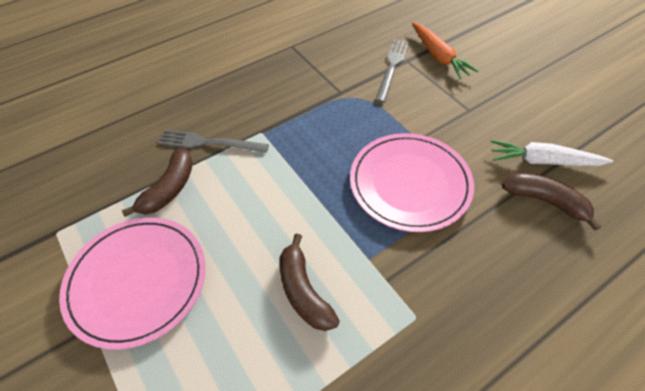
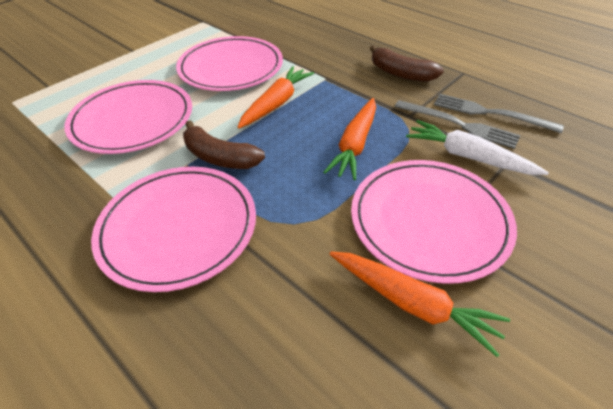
brown banana: 3 -> 2
orange carrot: 1 -> 3
pink plate: 2 -> 4

